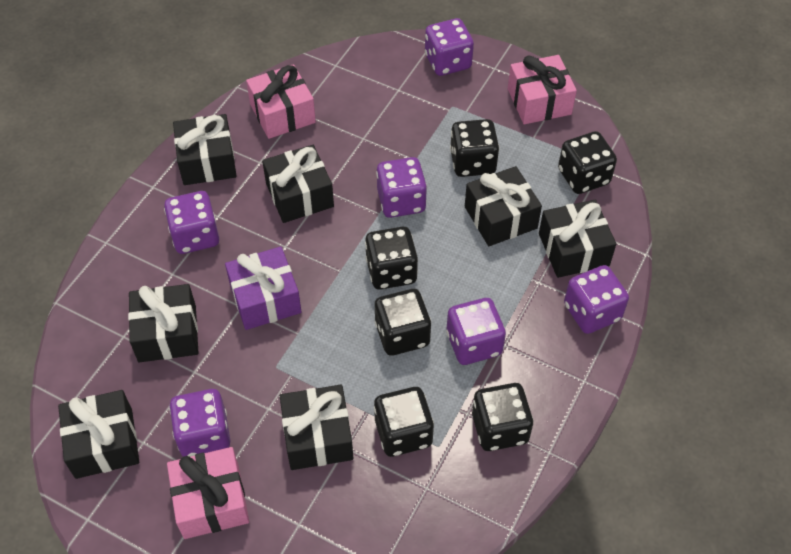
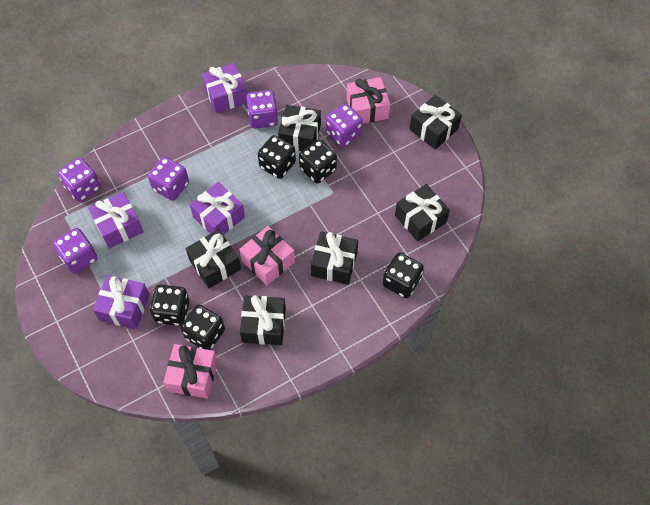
black dice: 6 -> 5
black gift: 7 -> 6
purple dice: 6 -> 5
purple gift: 1 -> 4

